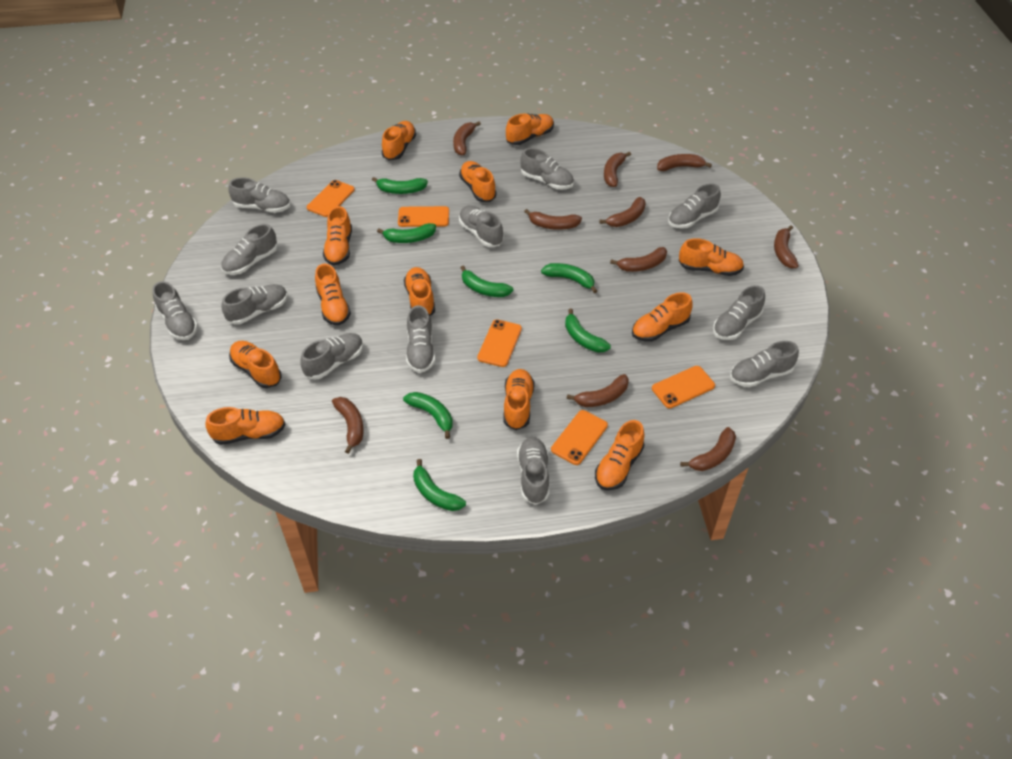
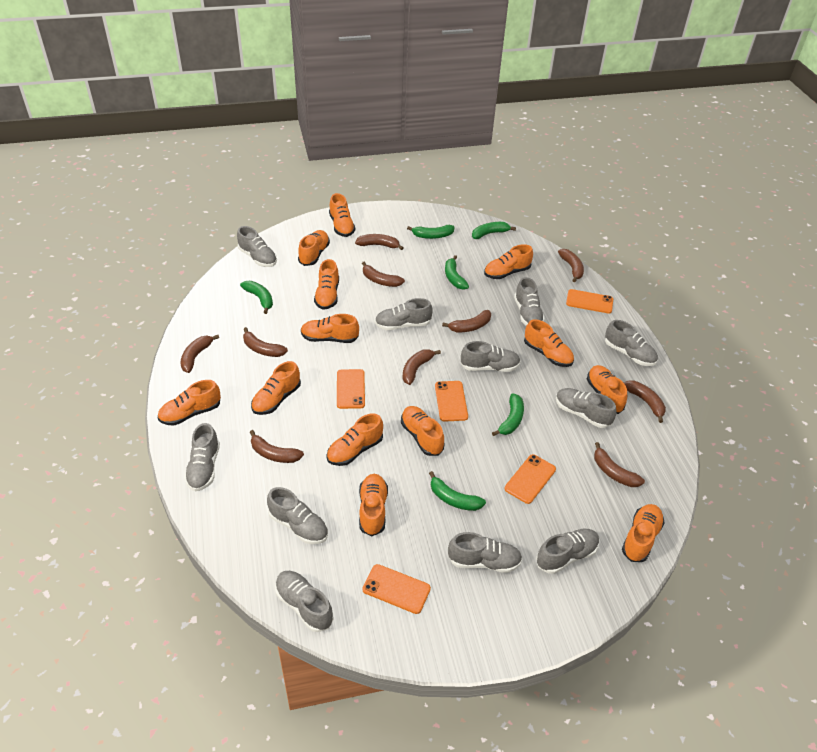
green banana: 7 -> 6
grey shoe: 12 -> 11
orange shoe: 12 -> 13

